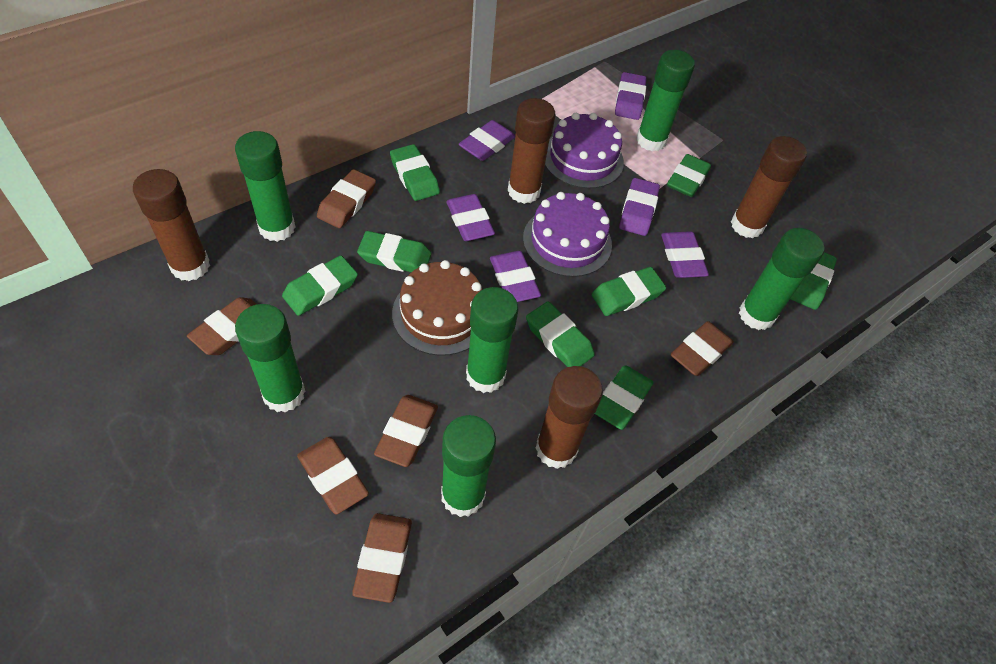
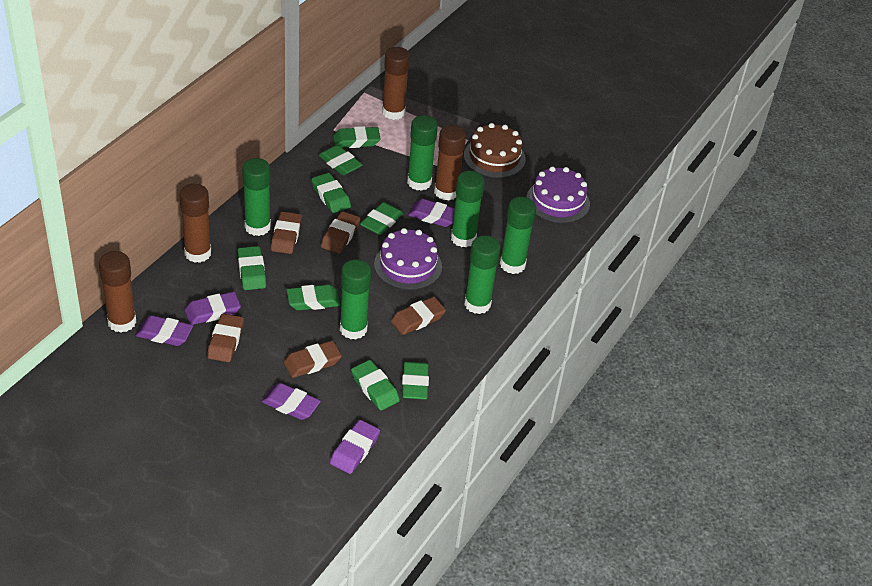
brown eraser: 6 -> 5
purple eraser: 6 -> 5

